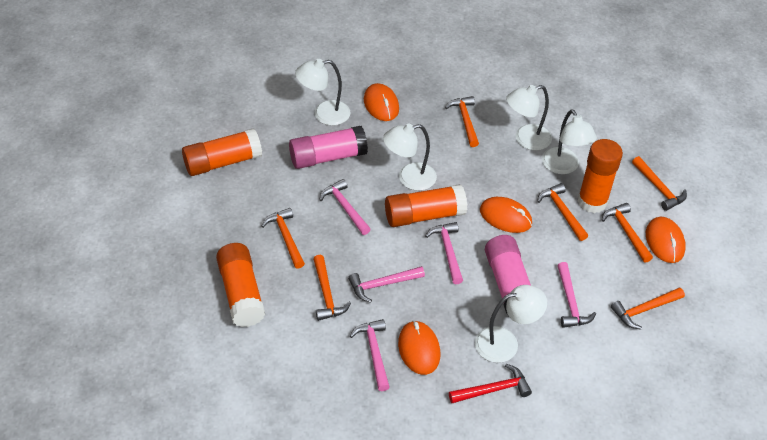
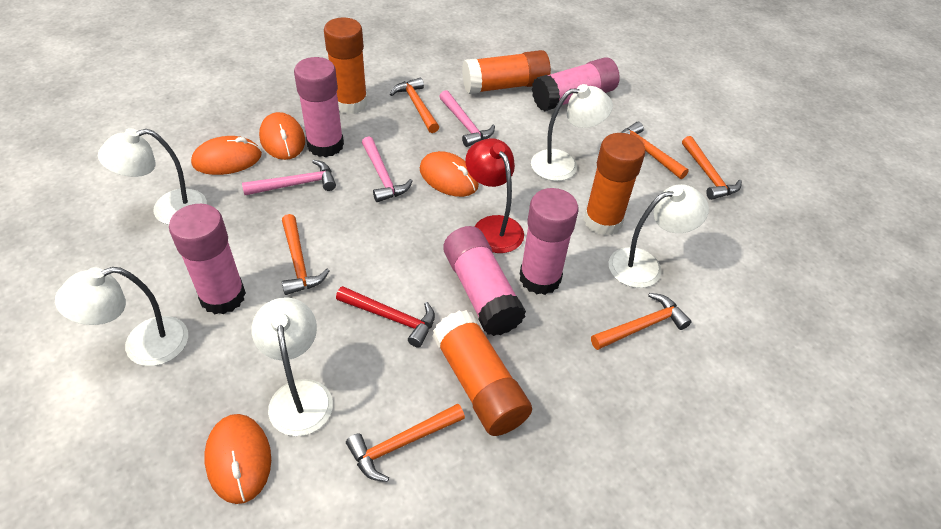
orange hammer: 7 -> 6
pink glue stick: 2 -> 5
pink hammer: 5 -> 3
red lamp: 0 -> 1

